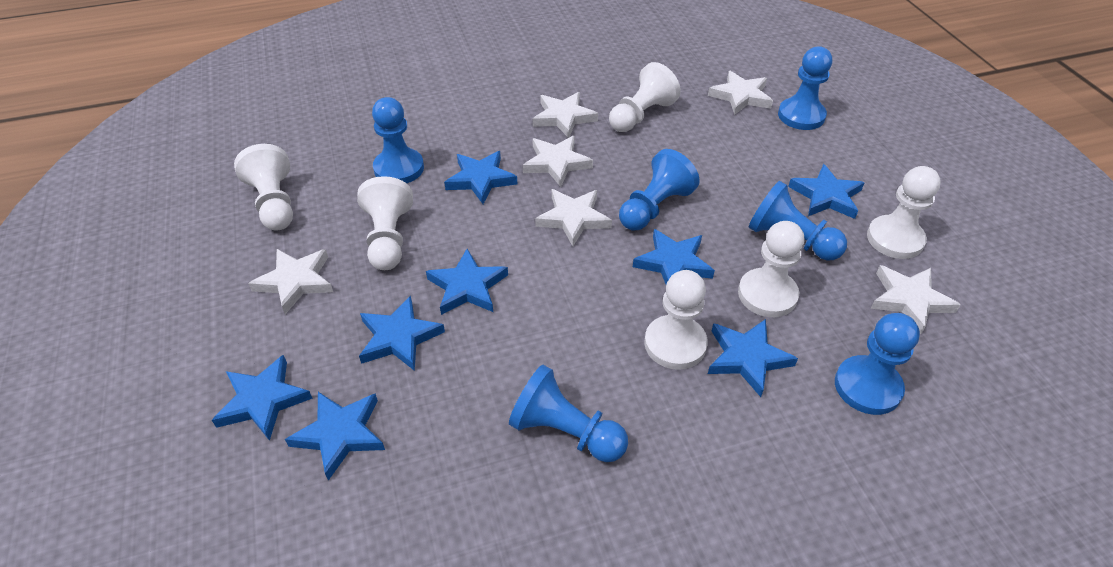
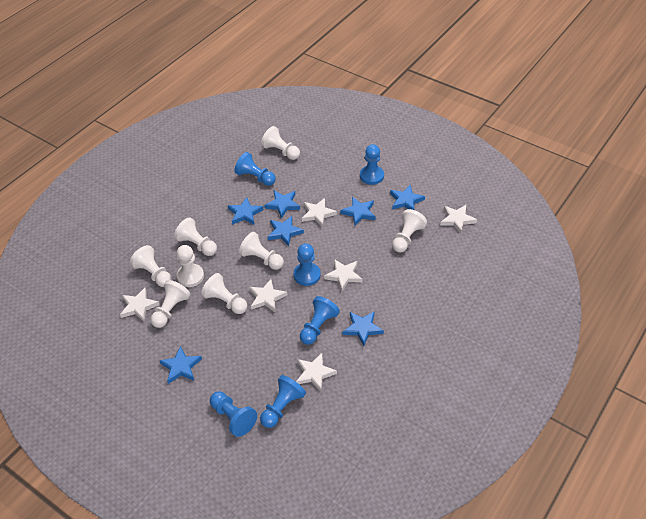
blue star: 8 -> 7
white pawn: 6 -> 8

